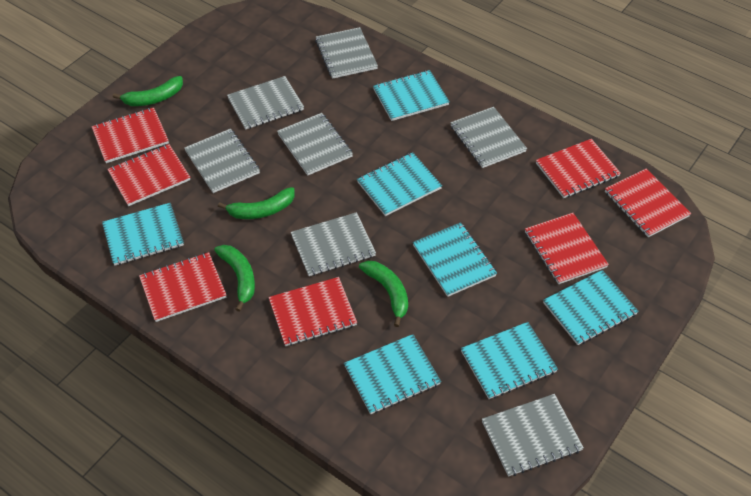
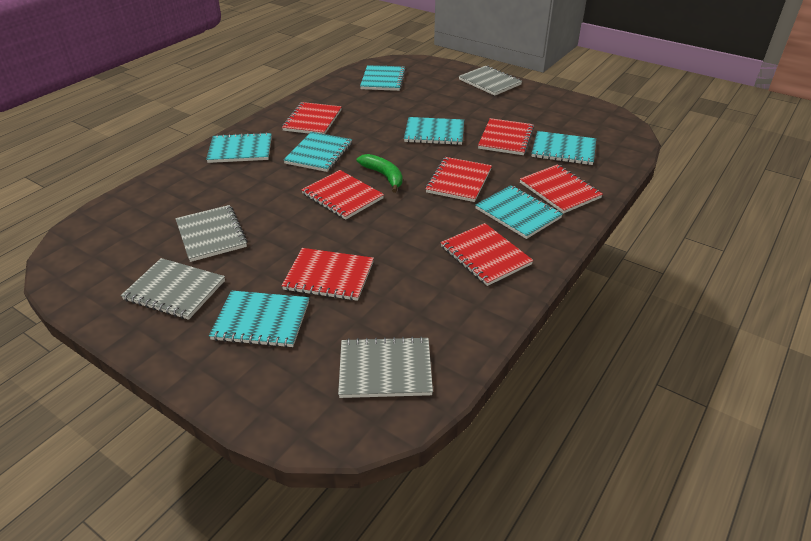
green banana: 4 -> 1
grey notebook: 7 -> 4

